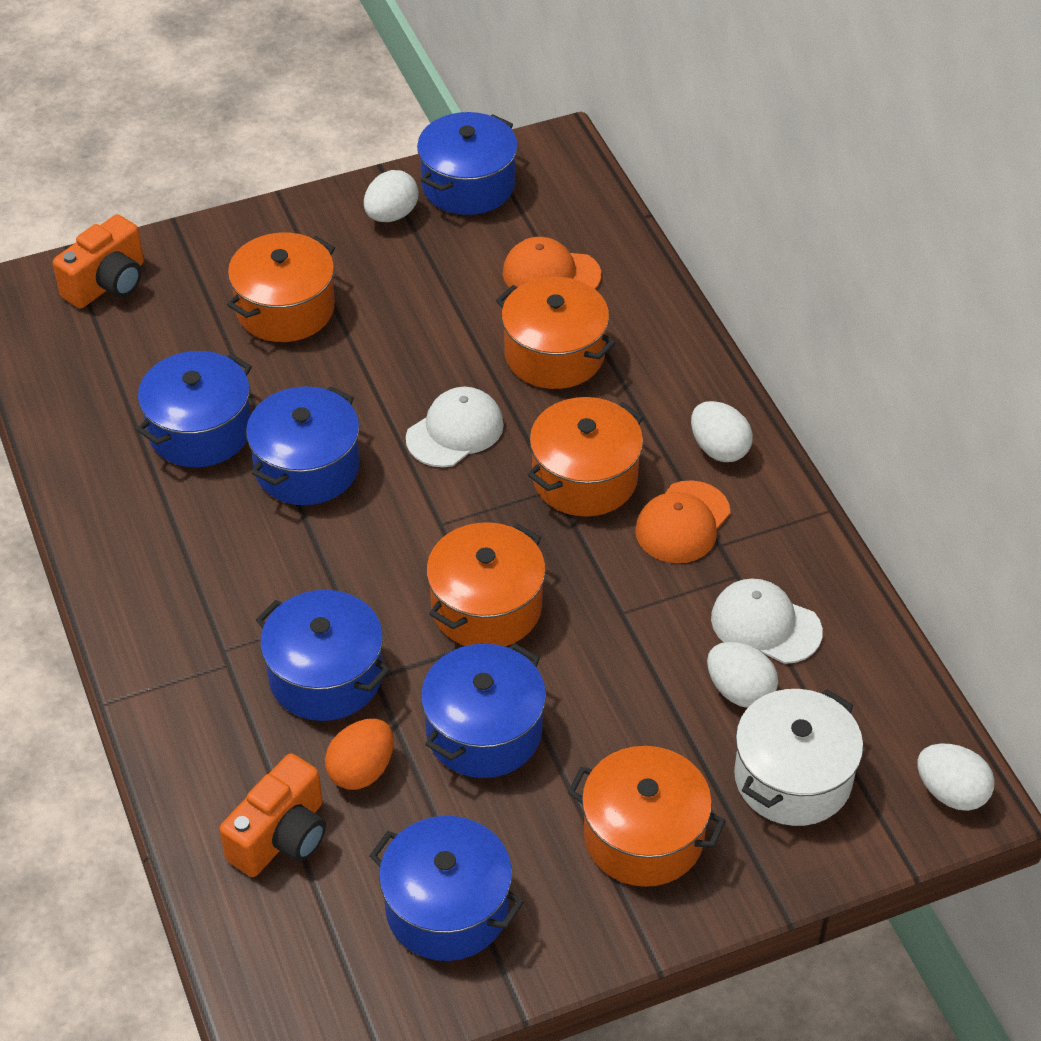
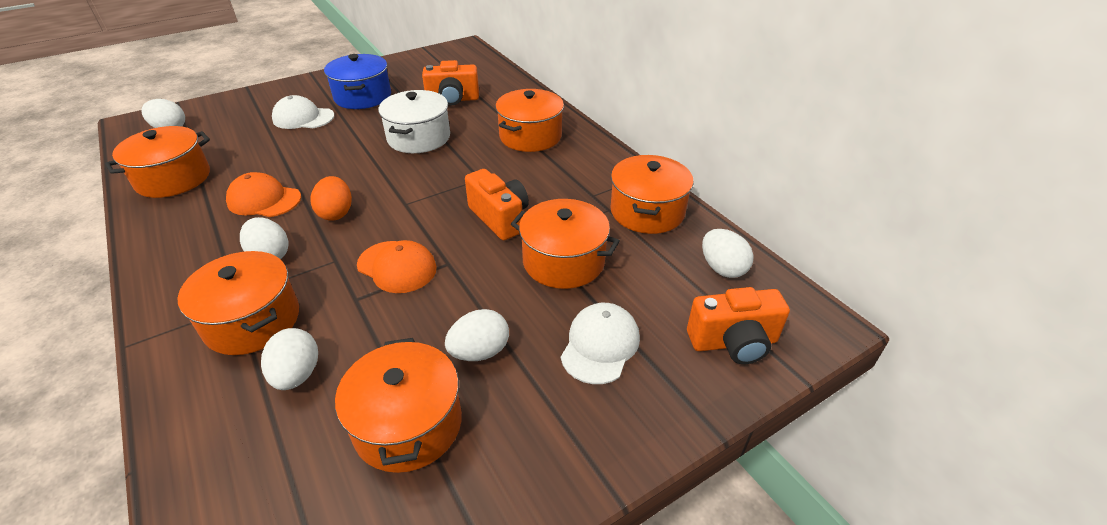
blue pot: 6 -> 1
orange camera: 2 -> 3
orange pot: 5 -> 6
white egg: 4 -> 5

